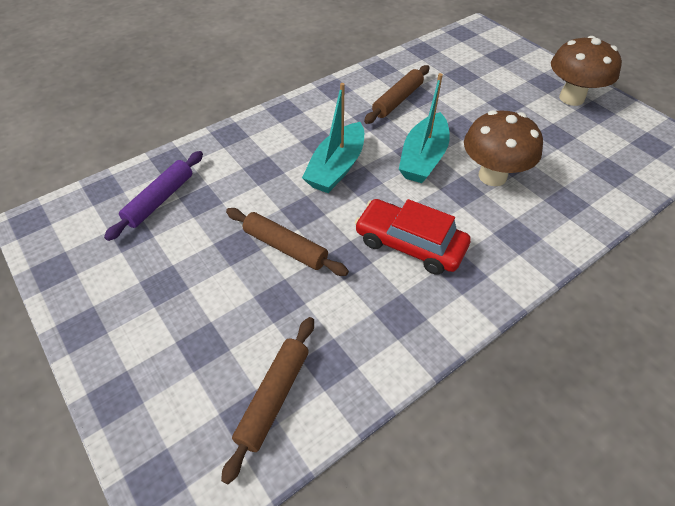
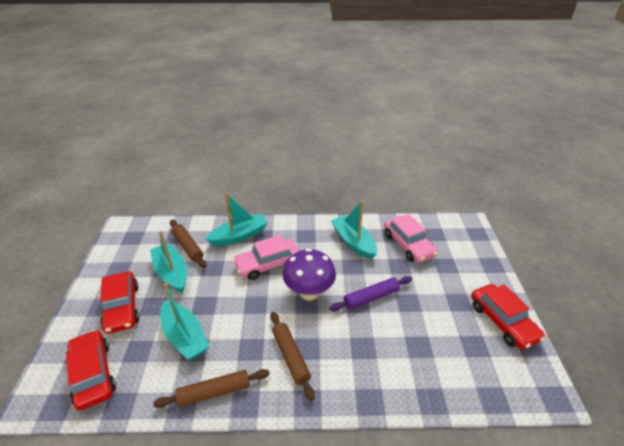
brown mushroom: 2 -> 0
pink car: 0 -> 2
purple mushroom: 0 -> 1
red car: 1 -> 3
turquoise boat: 2 -> 4

